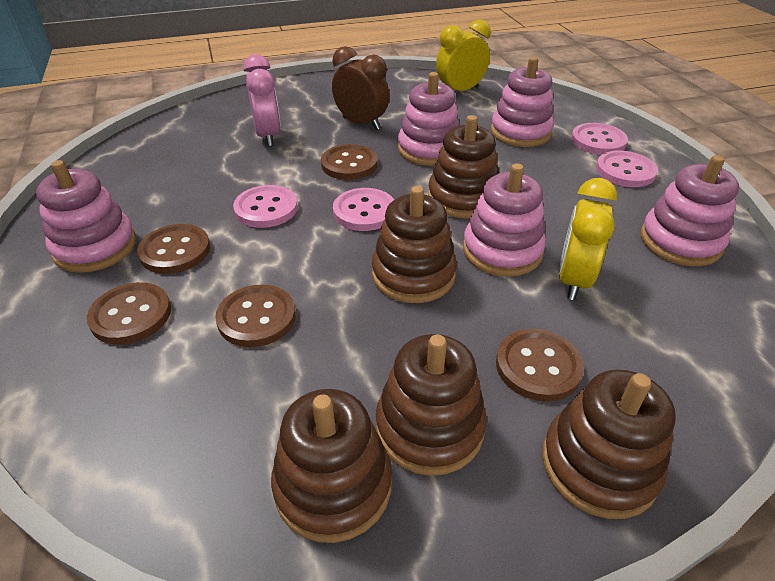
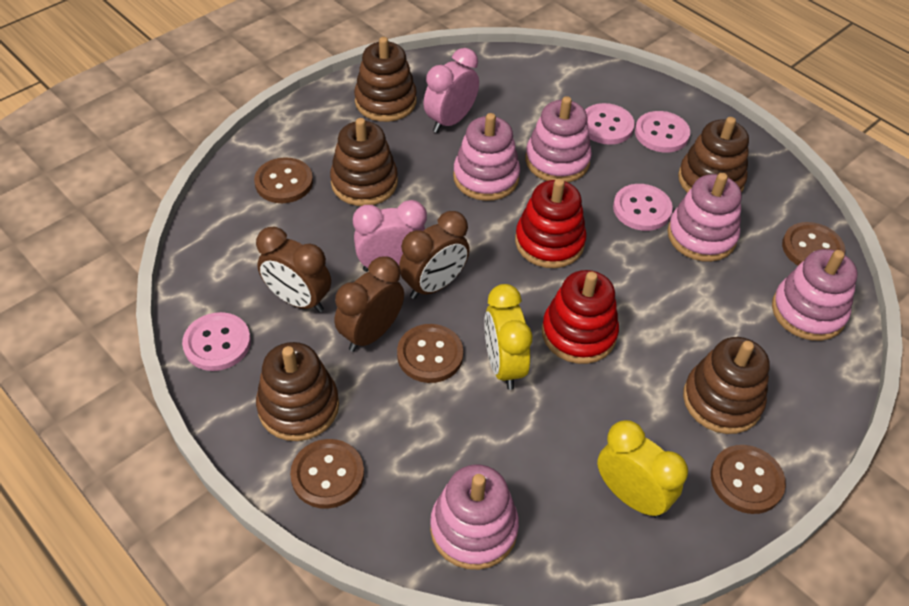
brown clock: 1 -> 3
pink clock: 1 -> 2
red stacking toy: 0 -> 2

